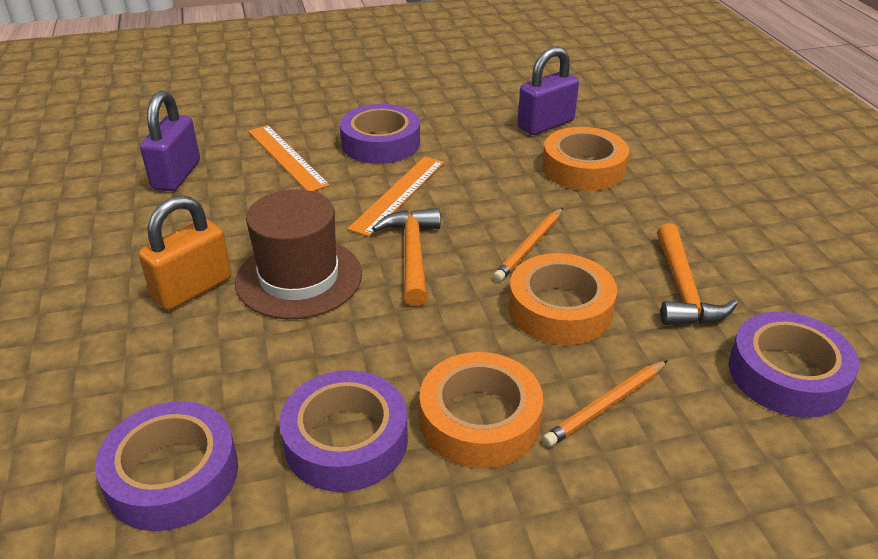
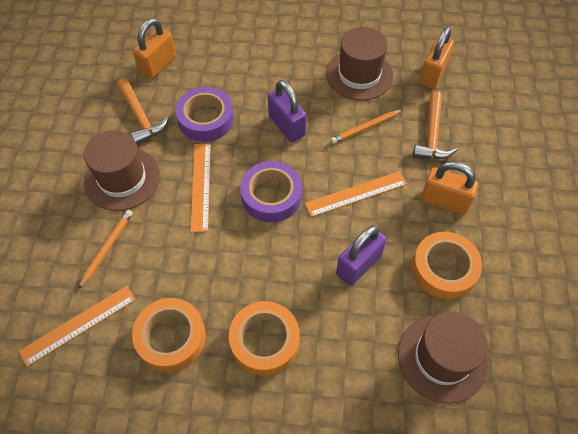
brown hat: 1 -> 3
orange padlock: 1 -> 3
orange ruler: 2 -> 3
purple tape: 4 -> 2

